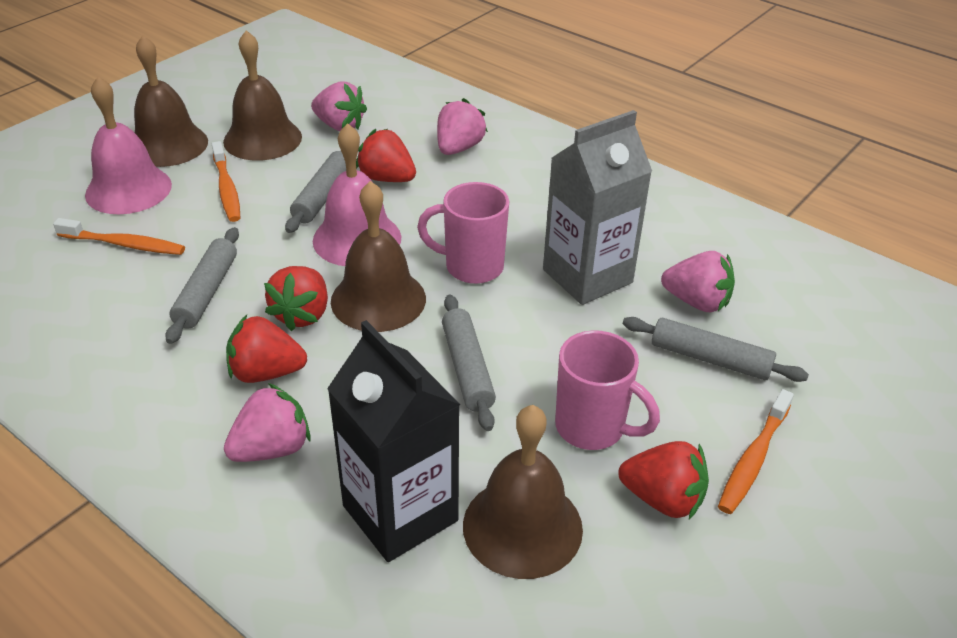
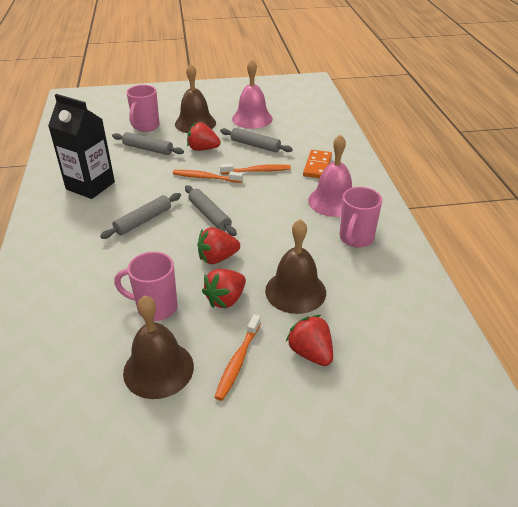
brown bell: 4 -> 3
grey carton: 1 -> 0
orange domino: 0 -> 1
pink mug: 2 -> 3
pink strawberry: 4 -> 0

